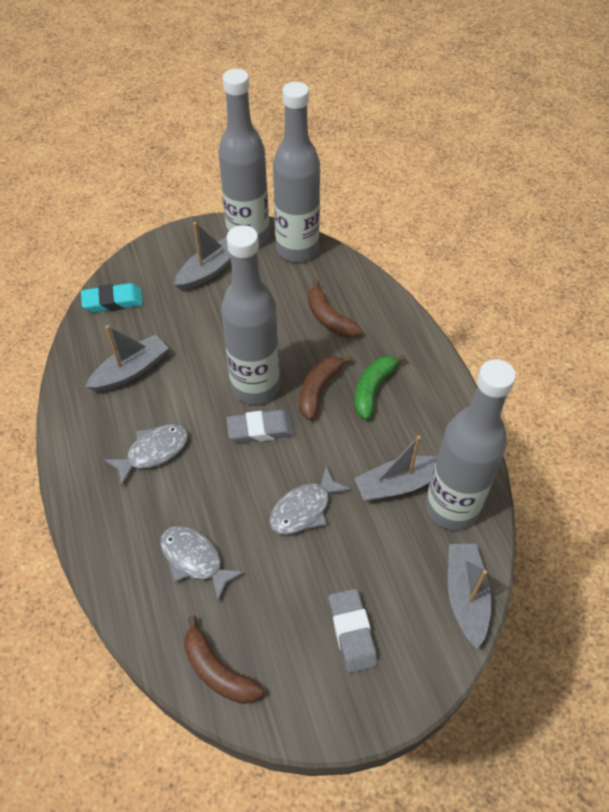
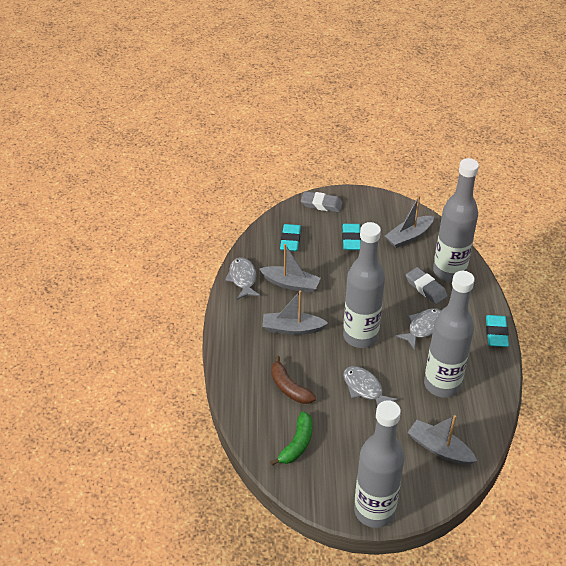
brown banana: 3 -> 1
turquoise eraser: 1 -> 3

